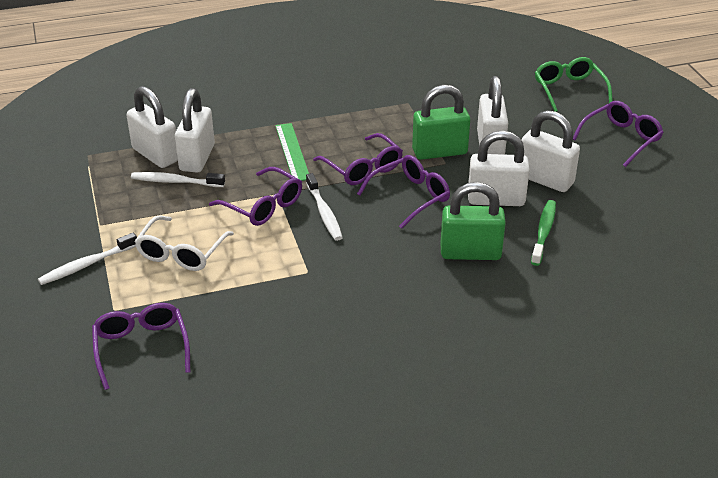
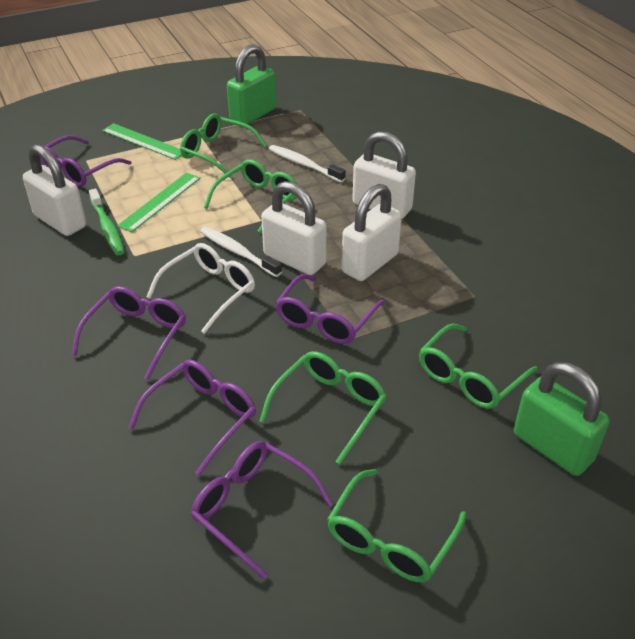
green glasses: 1 -> 5
green ruler: 1 -> 2
white padlock: 5 -> 4
white toothbrush: 3 -> 2

